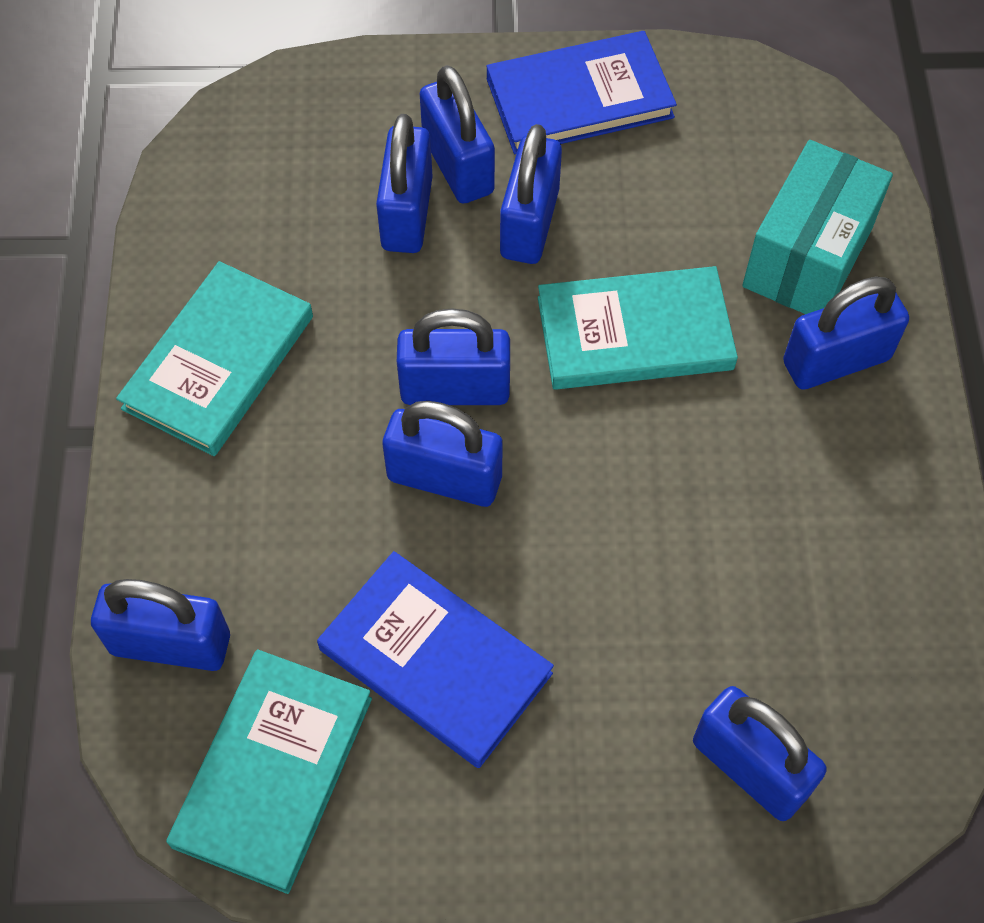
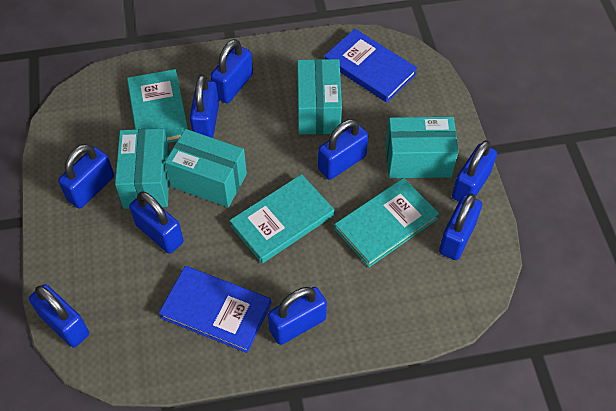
blue padlock: 8 -> 9
turquoise box: 1 -> 4

